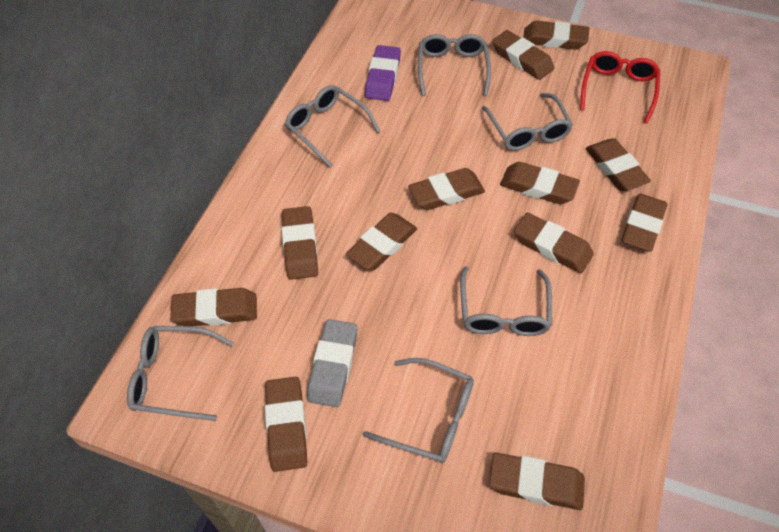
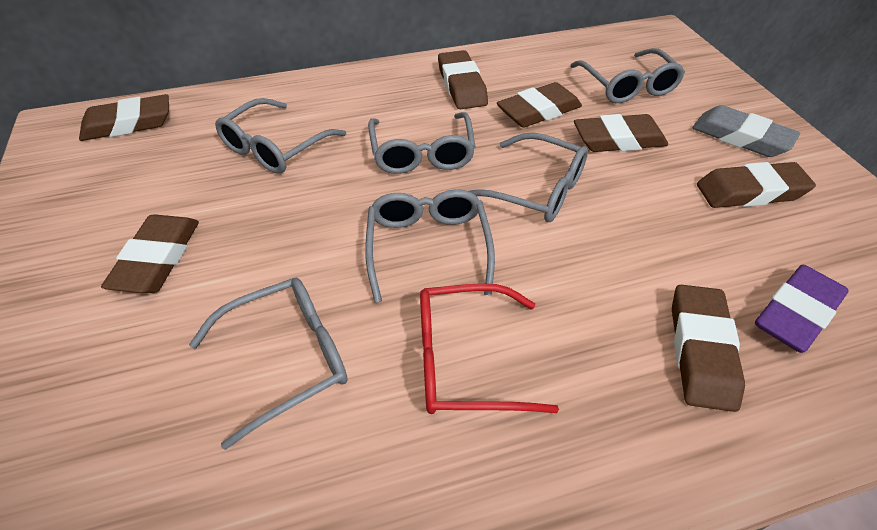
brown eraser: 12 -> 7

